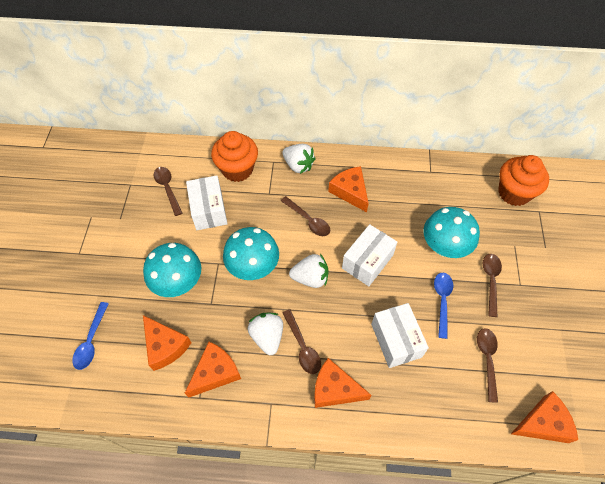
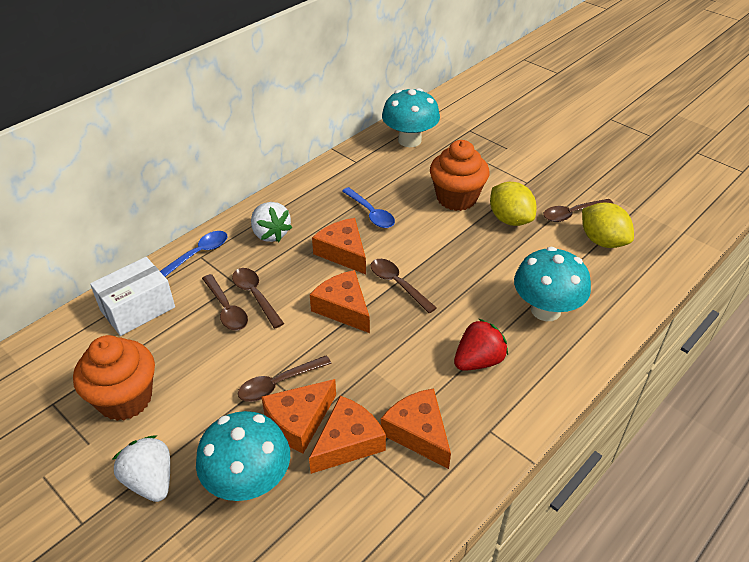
red strawberry: 0 -> 1
white box: 3 -> 1
white strawberry: 3 -> 2
yellow lemon: 0 -> 2

